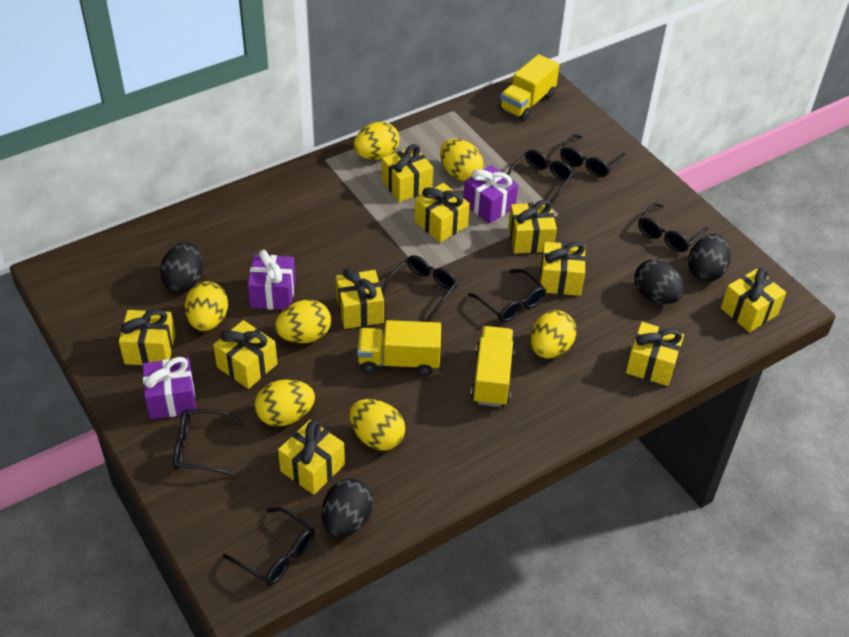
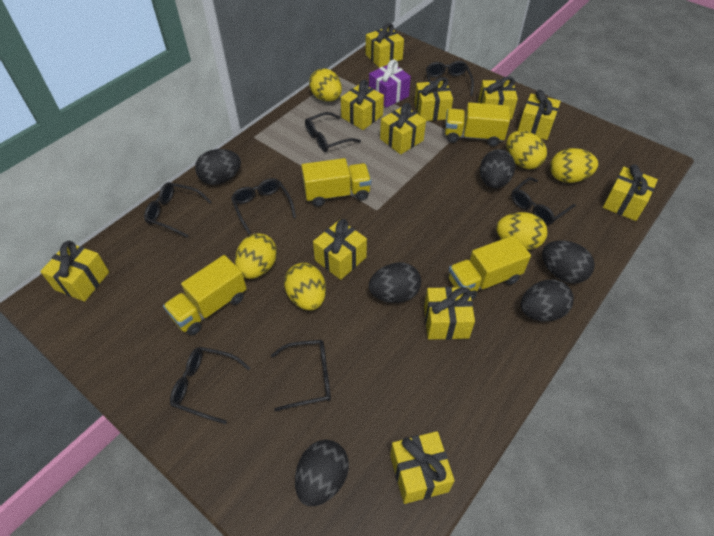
black egg: 4 -> 6
purple gift: 3 -> 1
yellow egg: 7 -> 6
yellow gift: 10 -> 11
yellow truck: 3 -> 4

